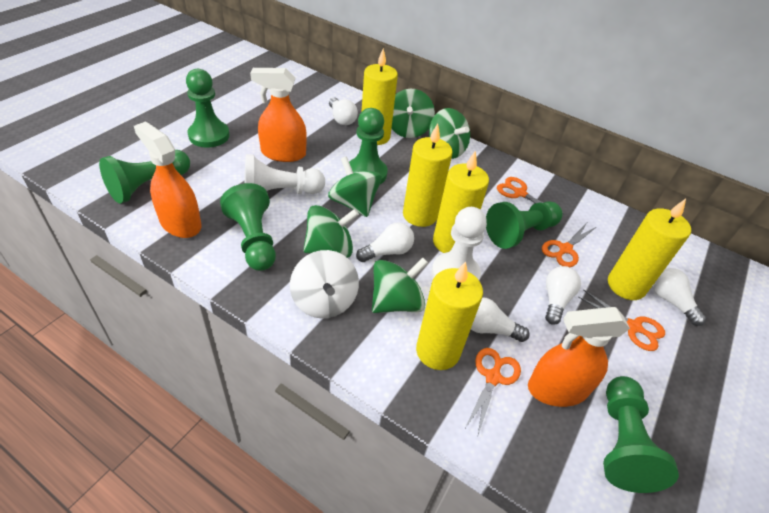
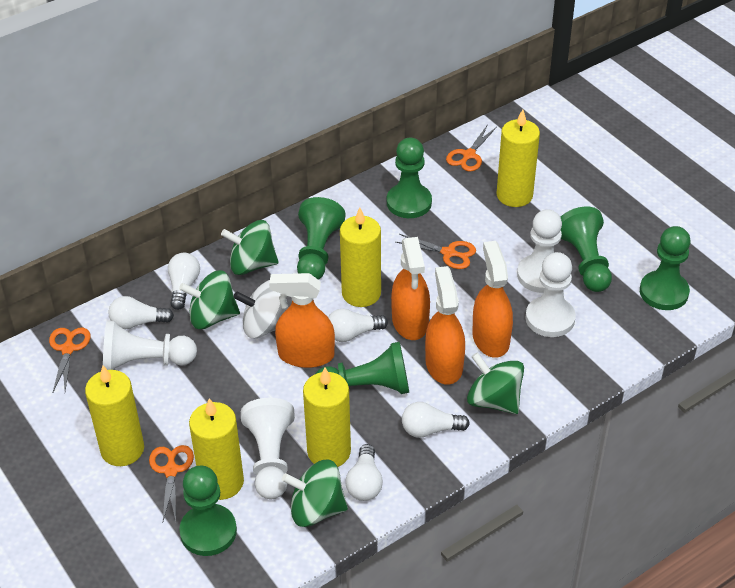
green spinning top: 5 -> 4
orange spray bottle: 3 -> 4
white pawn: 2 -> 4

